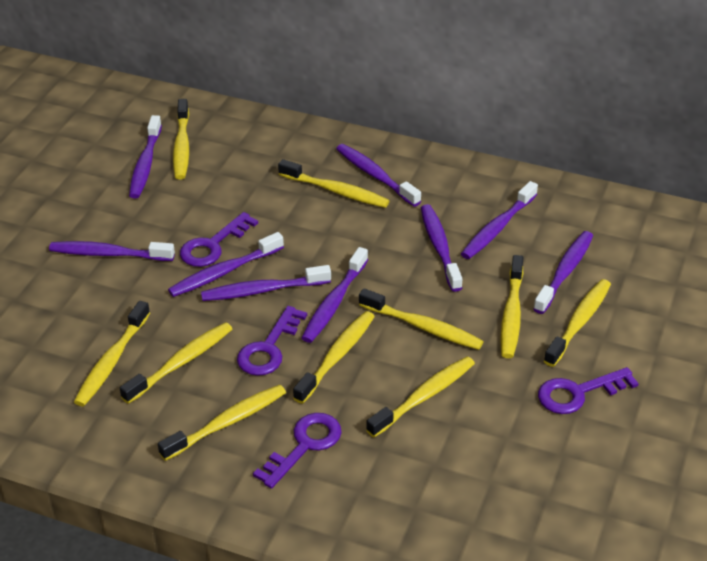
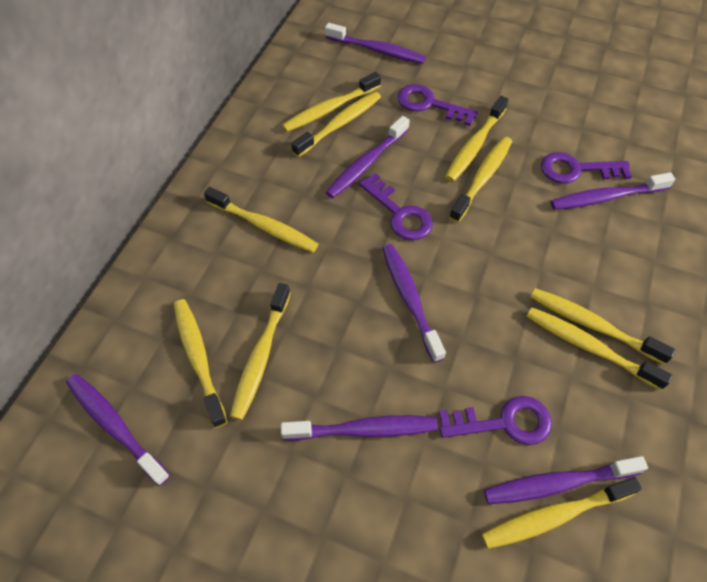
purple toothbrush: 9 -> 7

